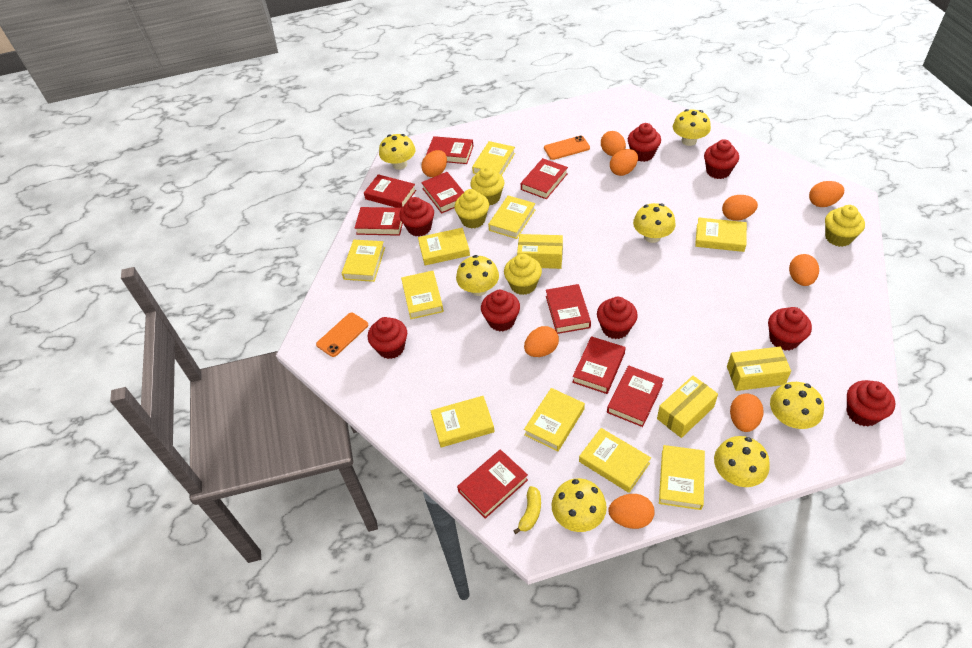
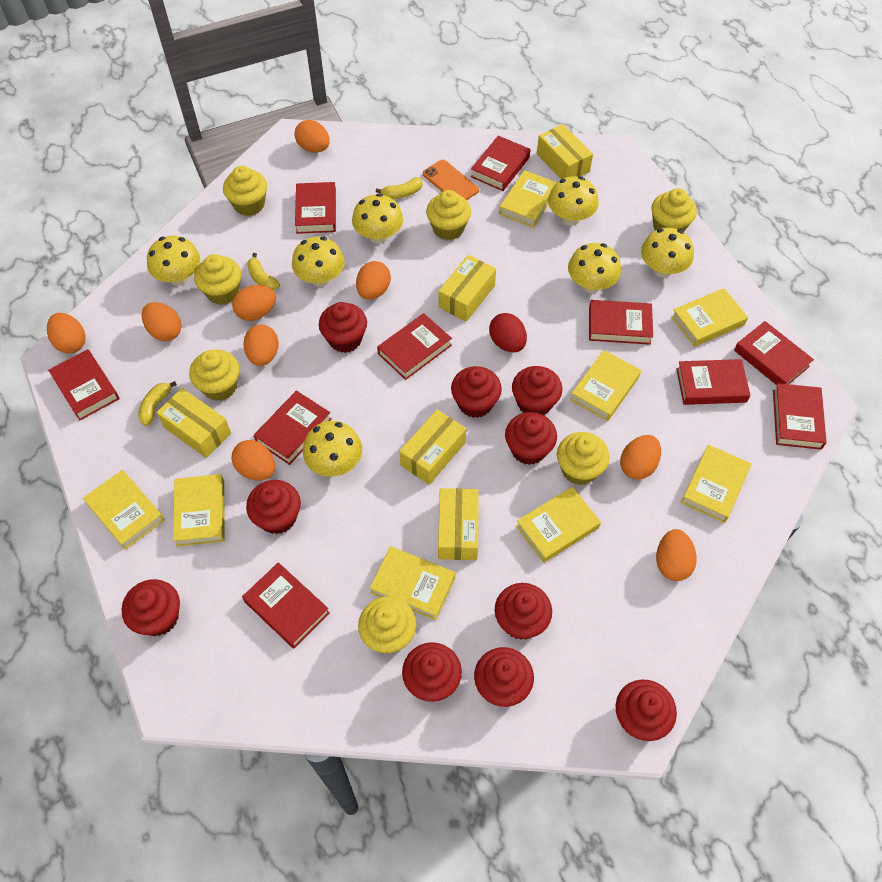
orange phone: 2 -> 1
red book: 9 -> 10
red cupcake: 8 -> 10
red egg: 0 -> 1
yellow banana: 1 -> 3
yellow book: 10 -> 8
yellow box: 3 -> 5
yellow cupcake: 4 -> 7

